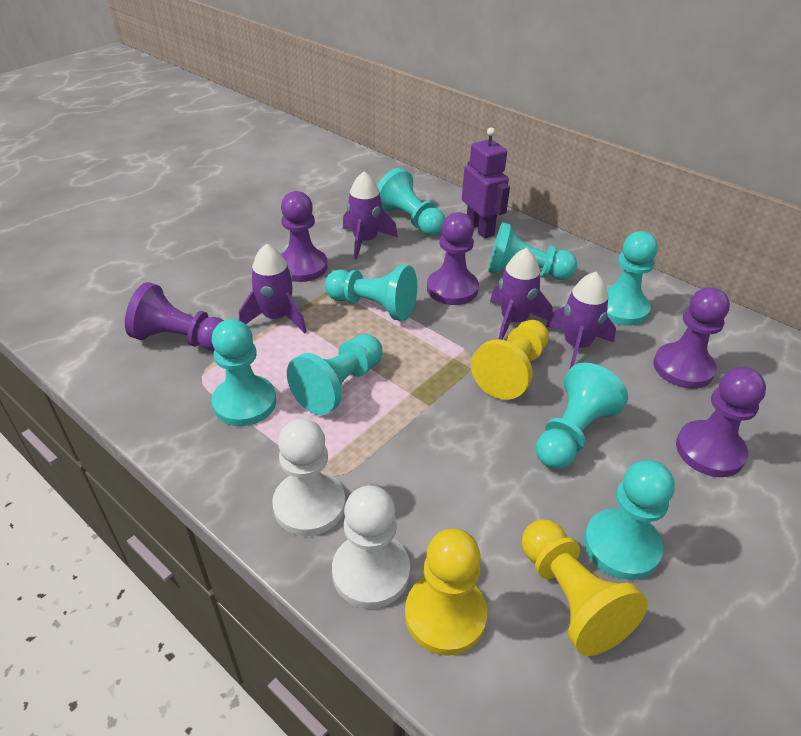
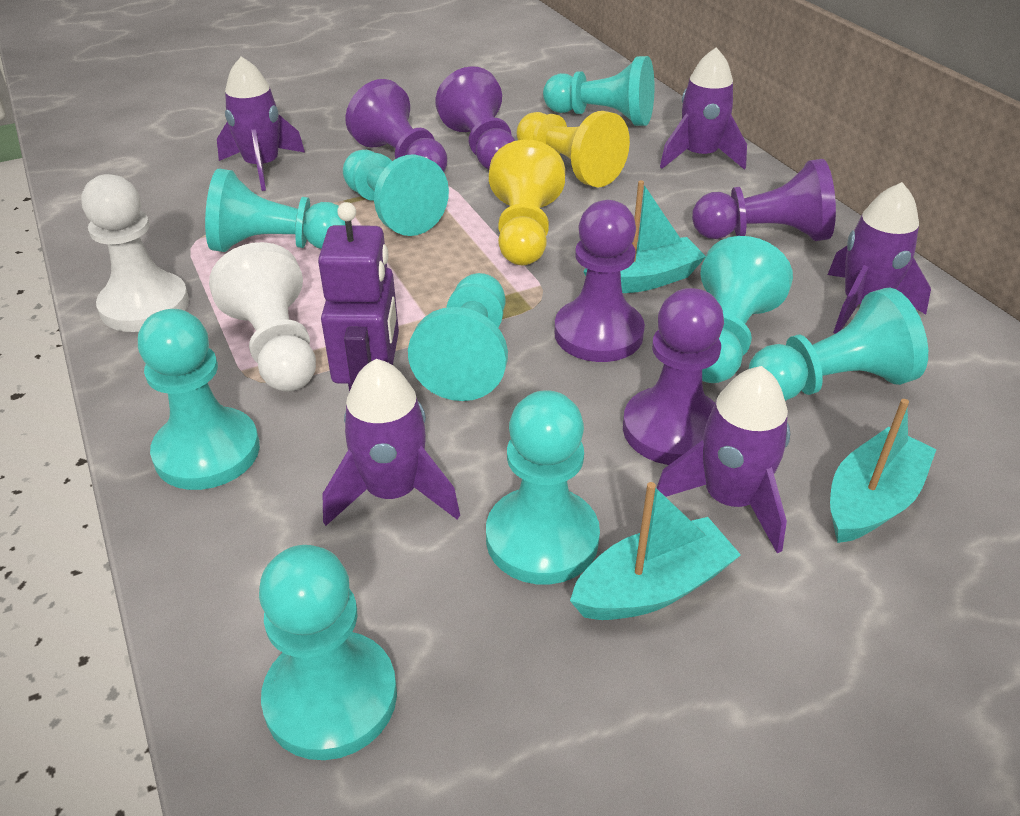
purple rocket: 4 -> 5
turquoise boat: 0 -> 3
turquoise pawn: 8 -> 9
yellow pawn: 3 -> 2

